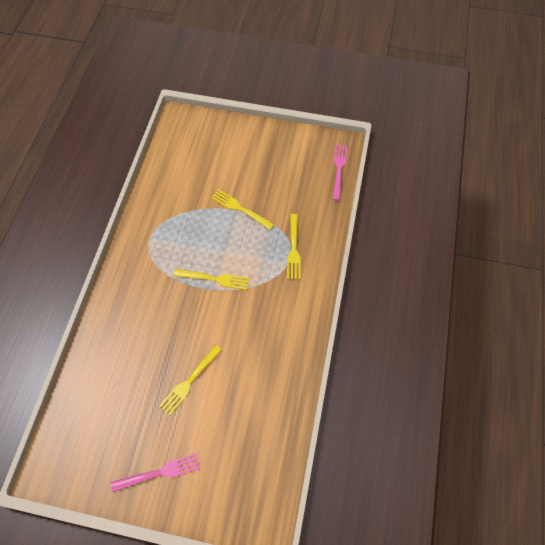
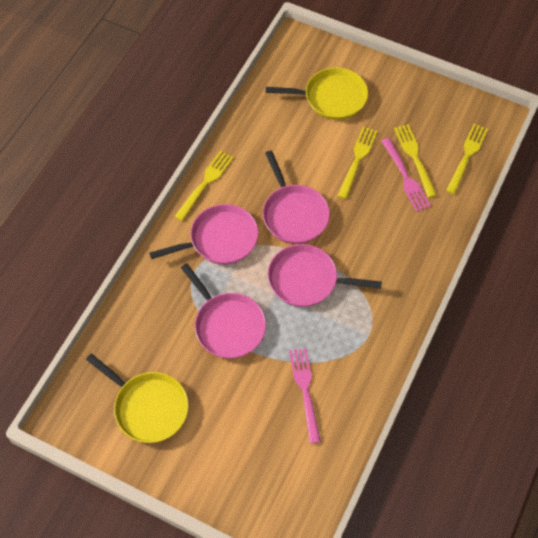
pink pan: 0 -> 4
yellow pan: 0 -> 2

